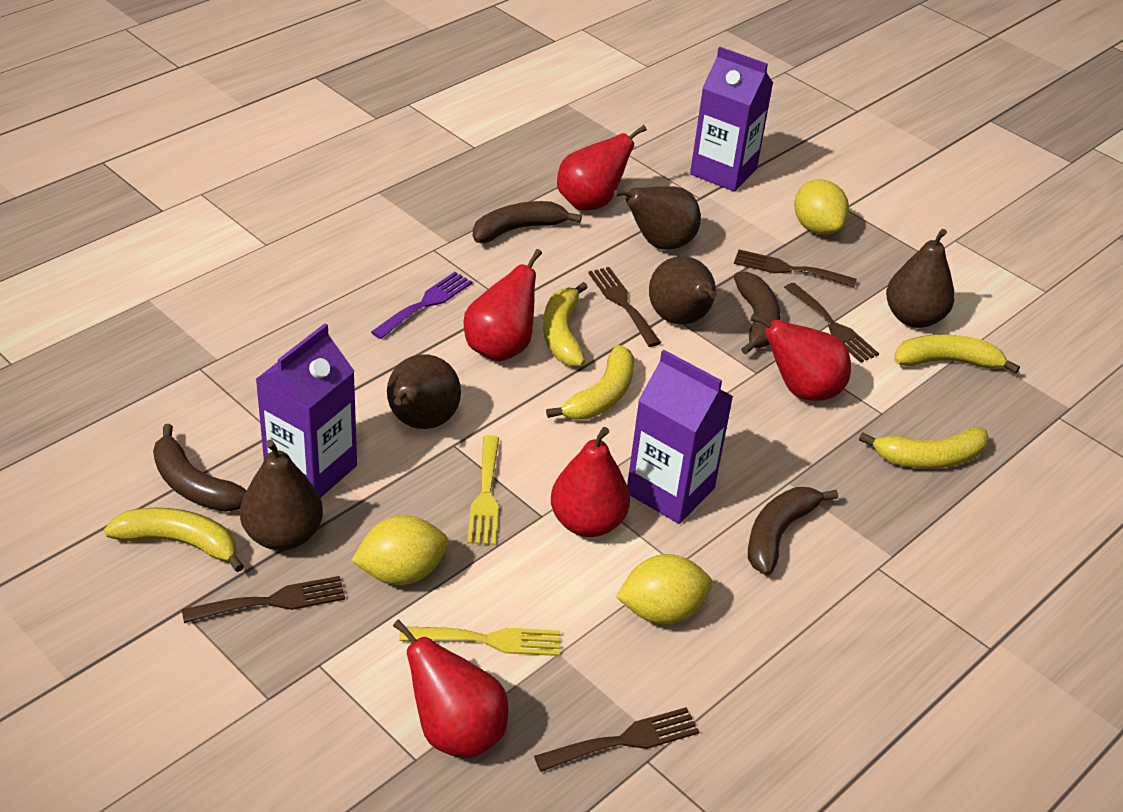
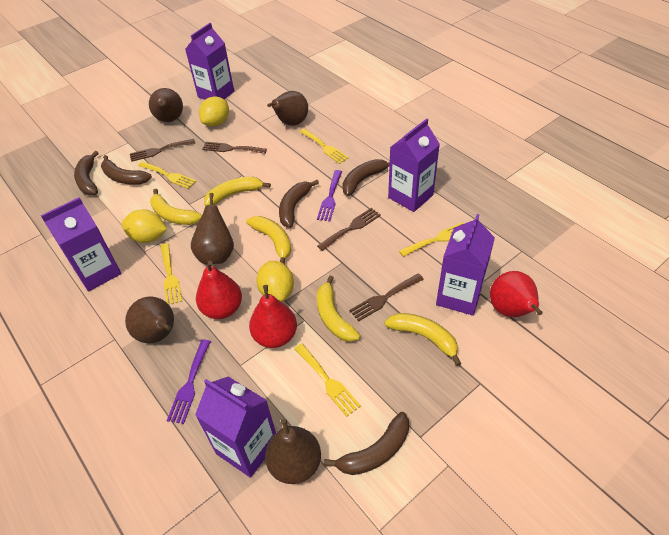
brown banana: 4 -> 5
brown fork: 5 -> 4
purple carton: 3 -> 5
purple fork: 1 -> 2
red pear: 5 -> 3
yellow fork: 2 -> 5

